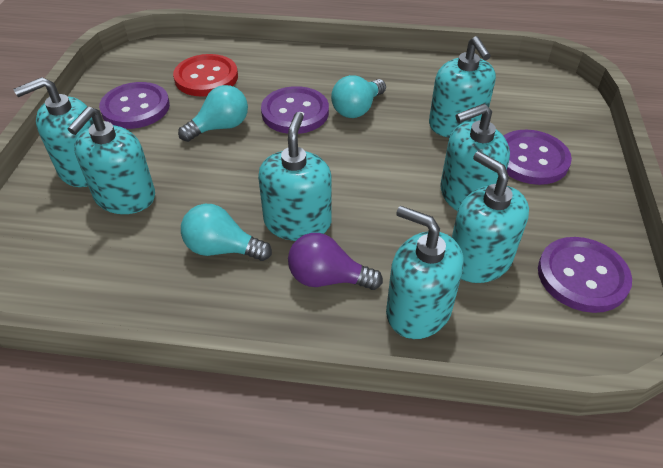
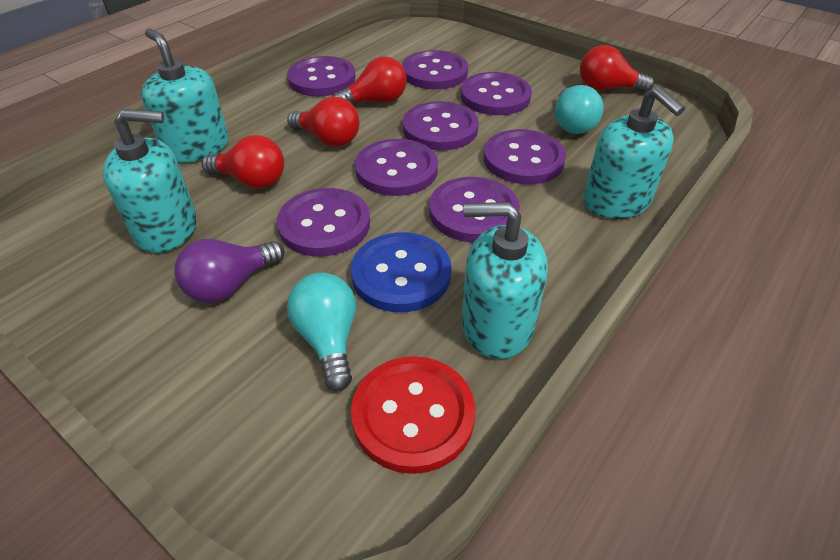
blue button: 0 -> 1
purple button: 4 -> 8
red light bulb: 0 -> 4
turquoise light bulb: 3 -> 2
turquoise soap dispenser: 7 -> 4

